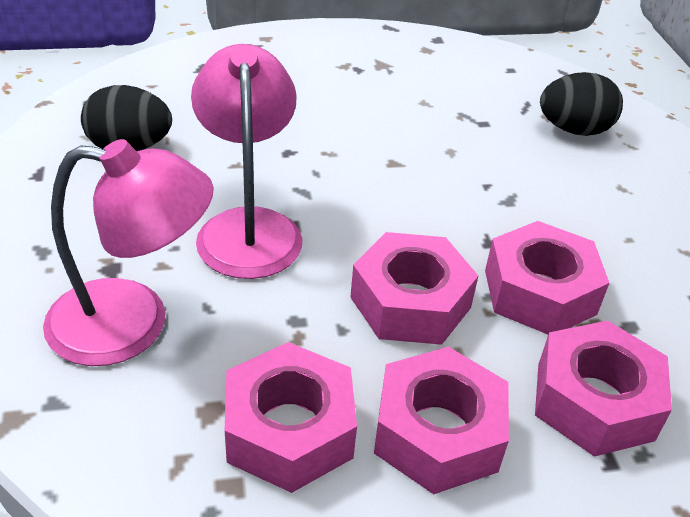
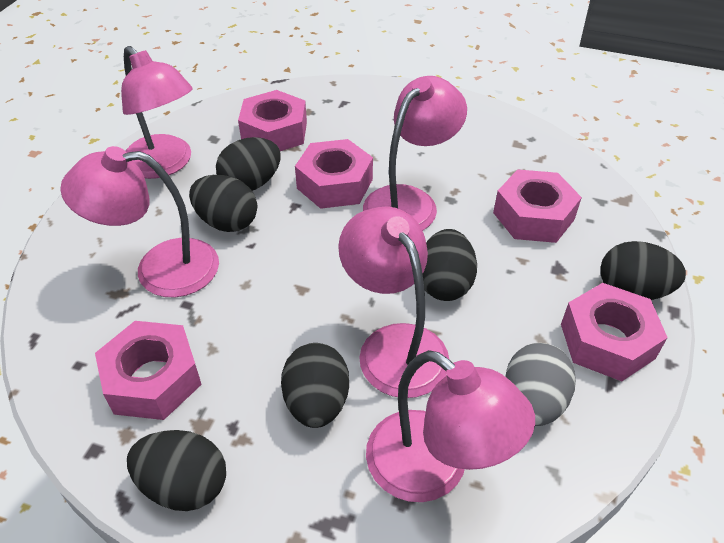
black egg: 2 -> 6
grey egg: 0 -> 1
pink lamp: 2 -> 5

